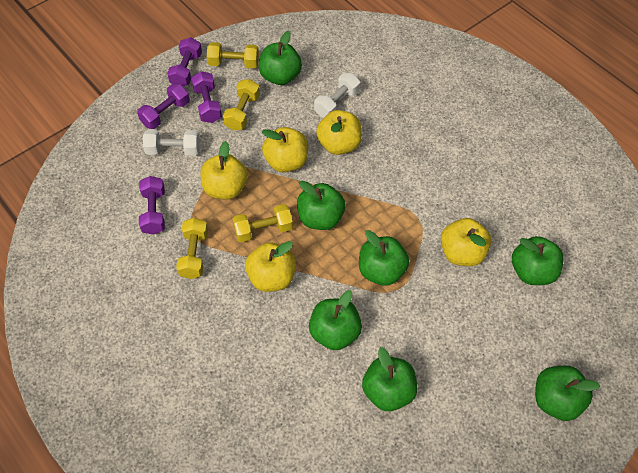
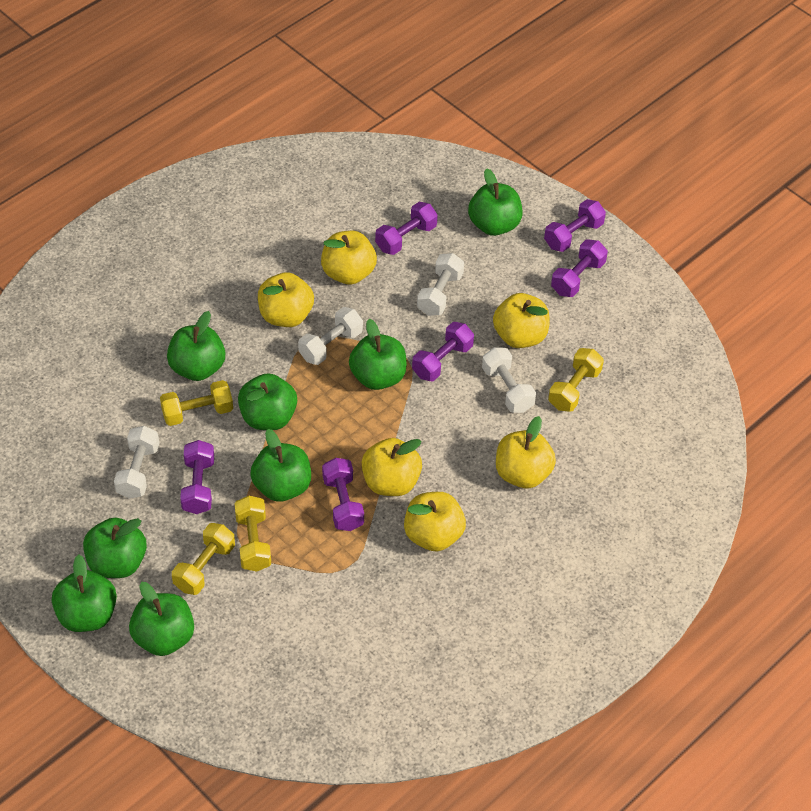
green apple: 7 -> 8
purple dumbbell: 4 -> 6
white dumbbell: 2 -> 4
yellow apple: 5 -> 6

